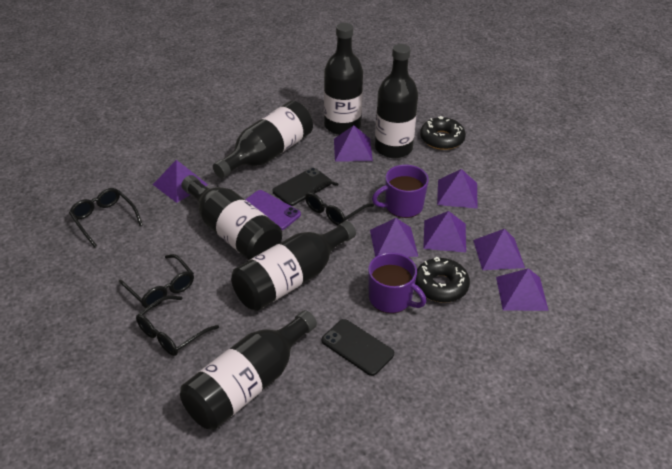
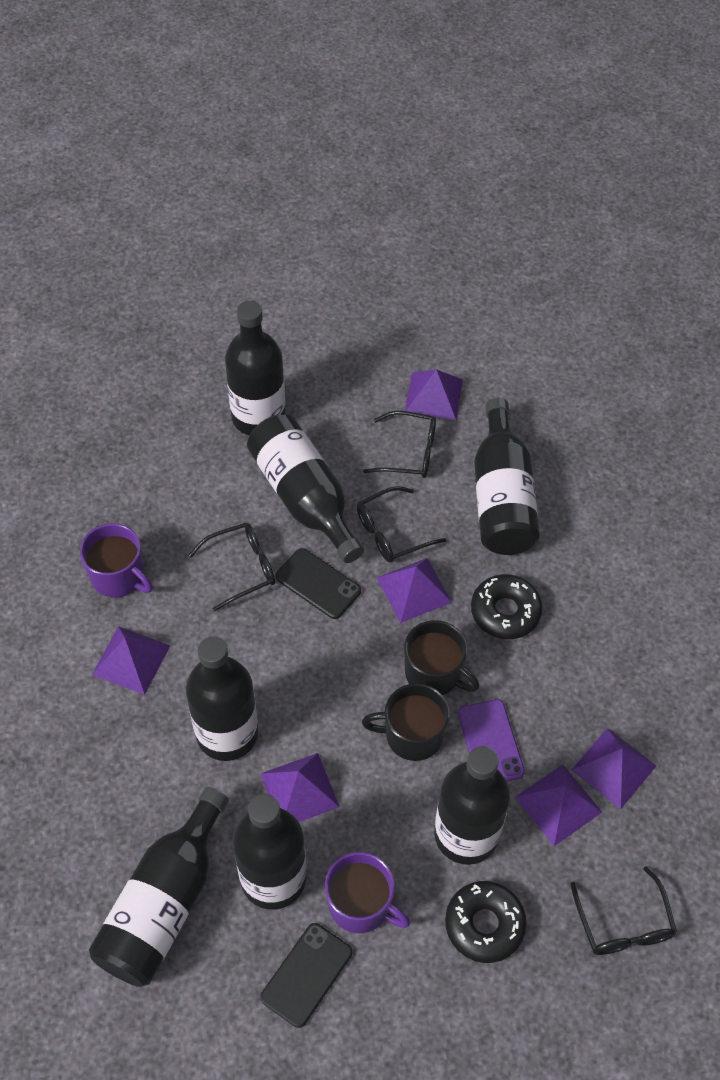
black bottle: 6 -> 7
black mug: 0 -> 2
purple pyramid: 7 -> 6

